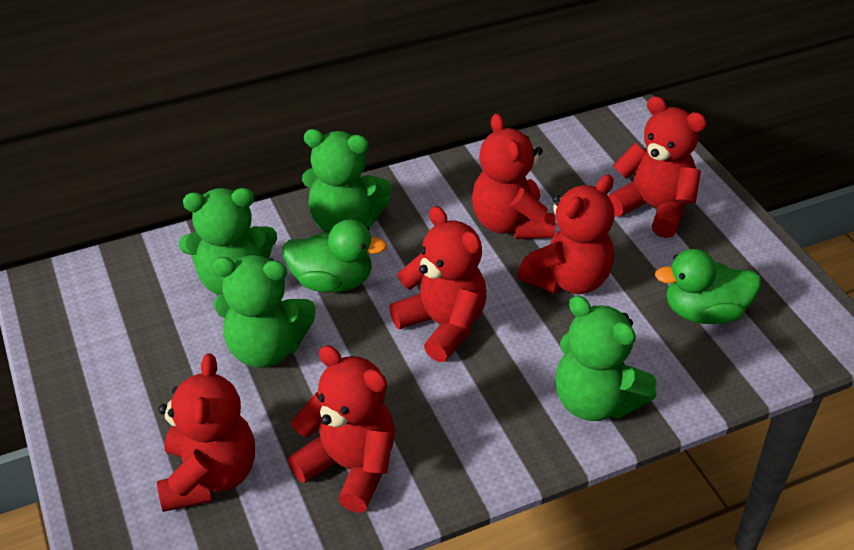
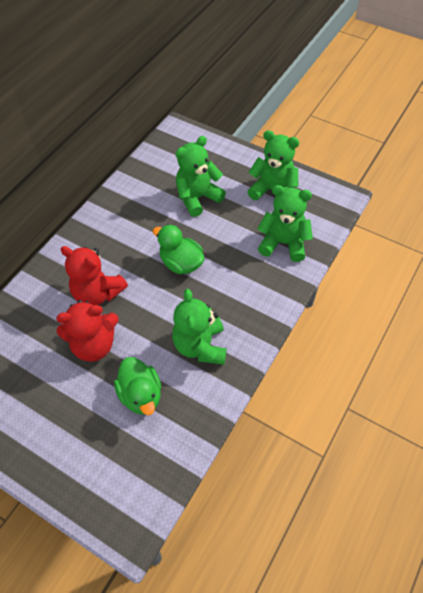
red teddy bear: 6 -> 2

